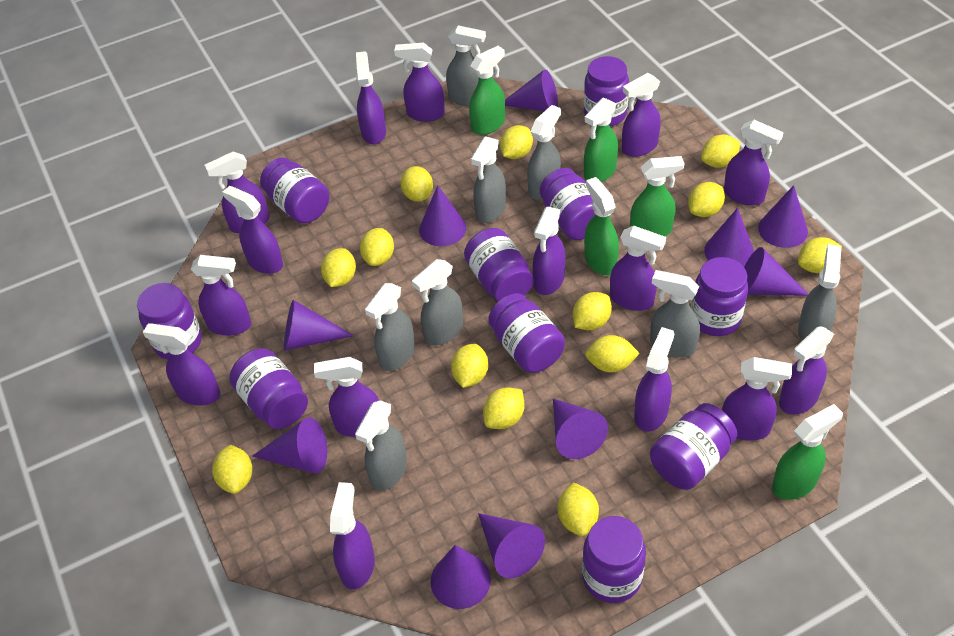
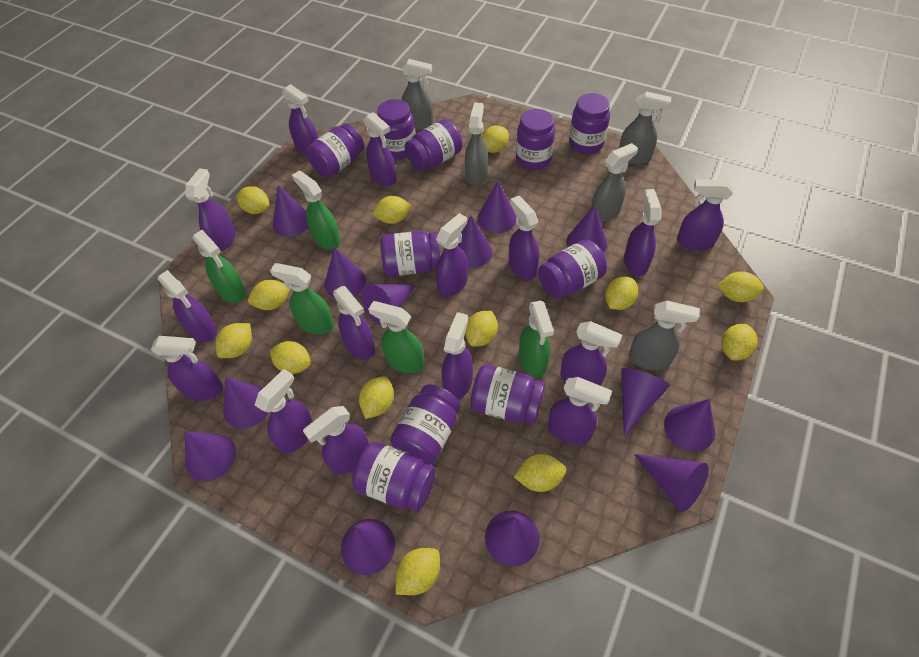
grey spray bottle: 8 -> 5
purple cone: 10 -> 13

